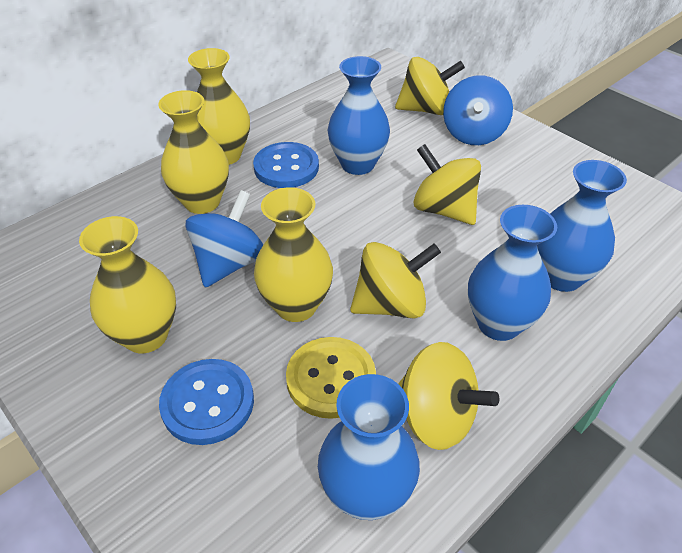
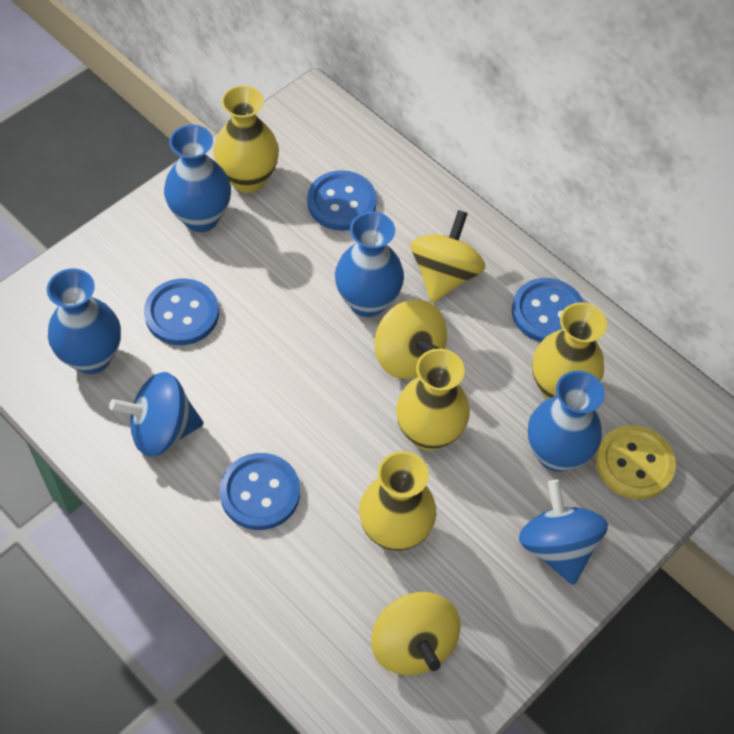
blue button: 2 -> 4
yellow spinning top: 4 -> 3

